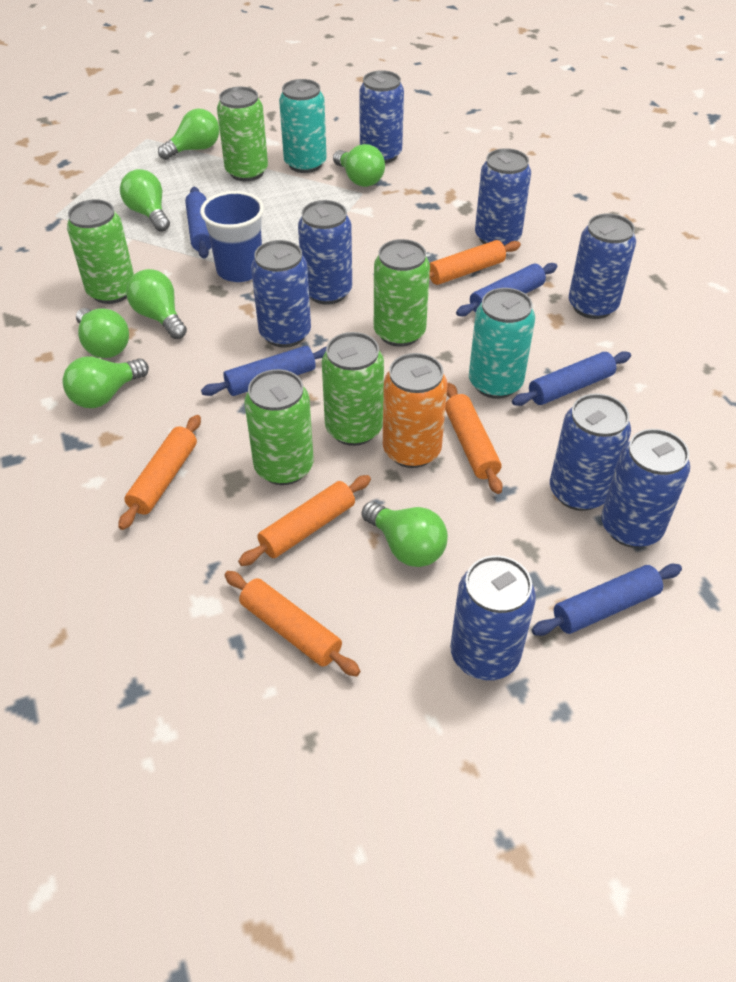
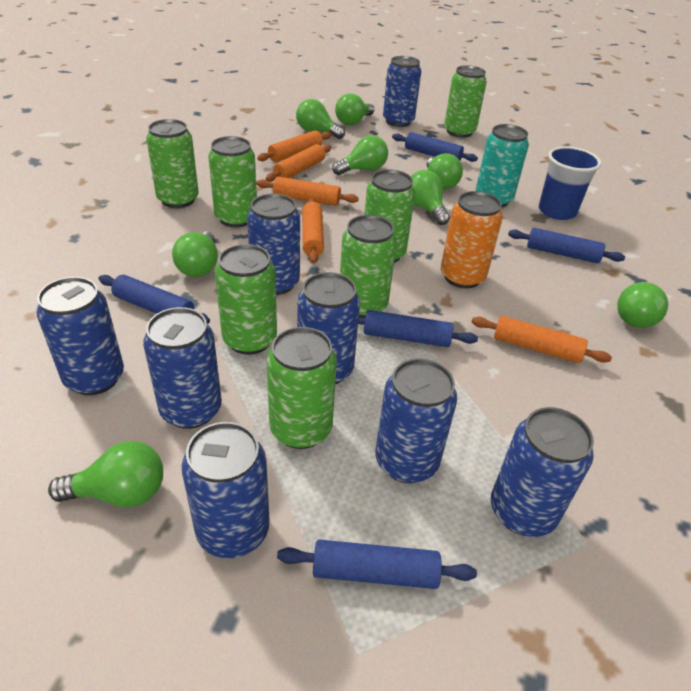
green can: 5 -> 7
green light bulb: 7 -> 8
turquoise can: 2 -> 1

